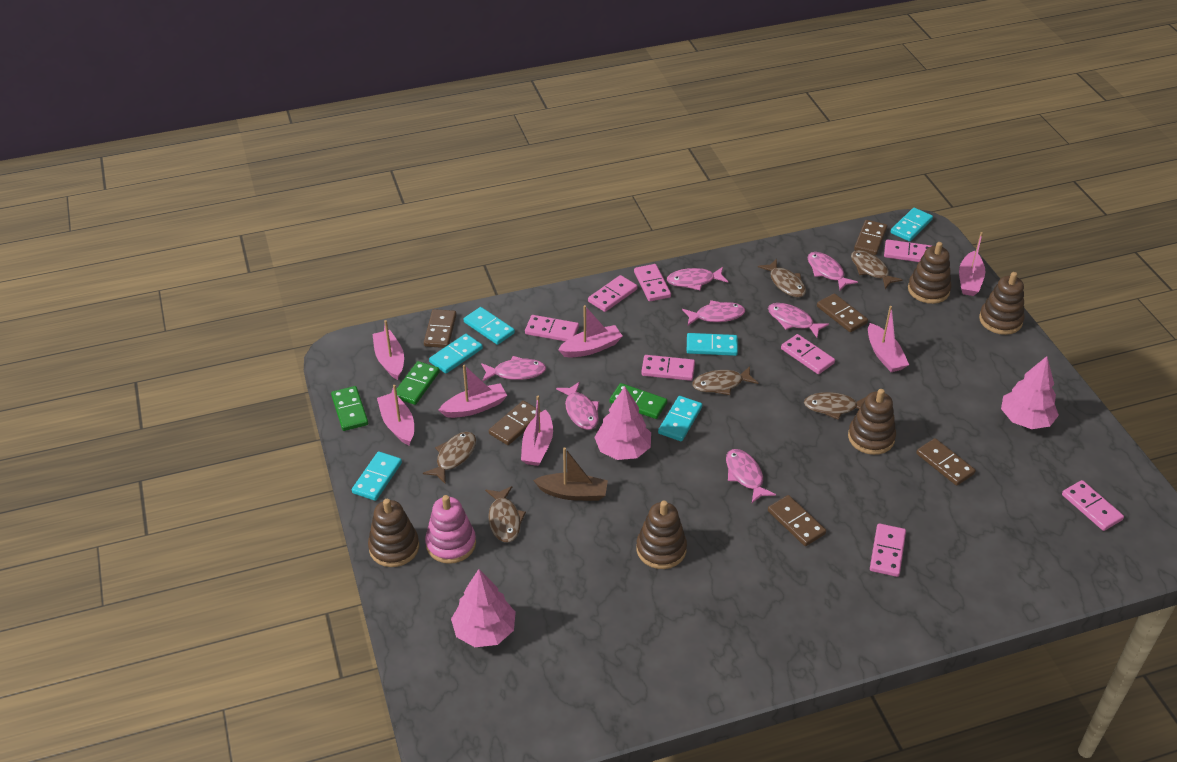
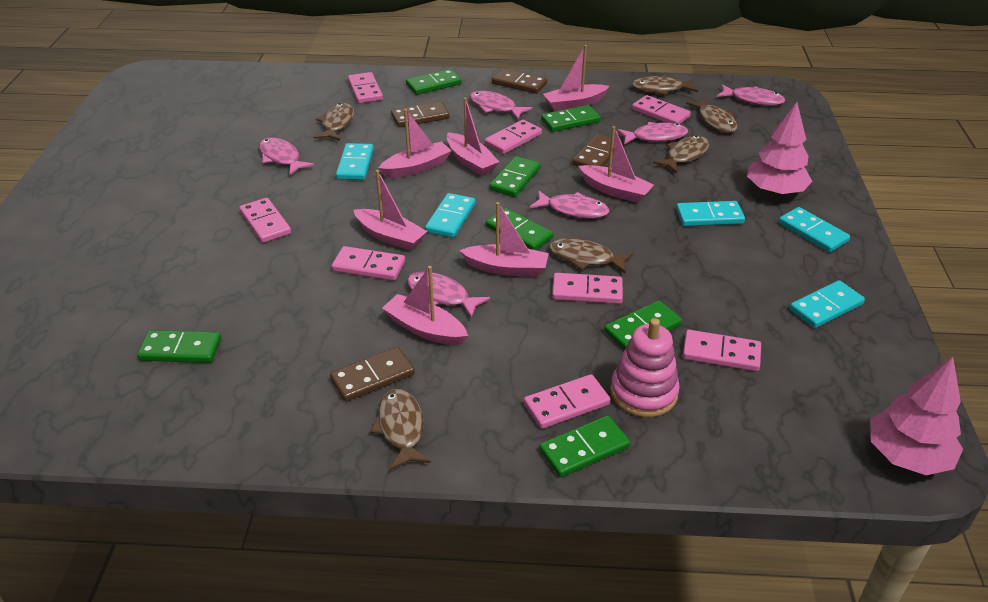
brown boat: 1 -> 0
brown domino: 6 -> 4
brown stacking toy: 5 -> 0
green domino: 3 -> 7
pink fish: 7 -> 6
pink tree: 3 -> 2
turquoise domino: 6 -> 5

